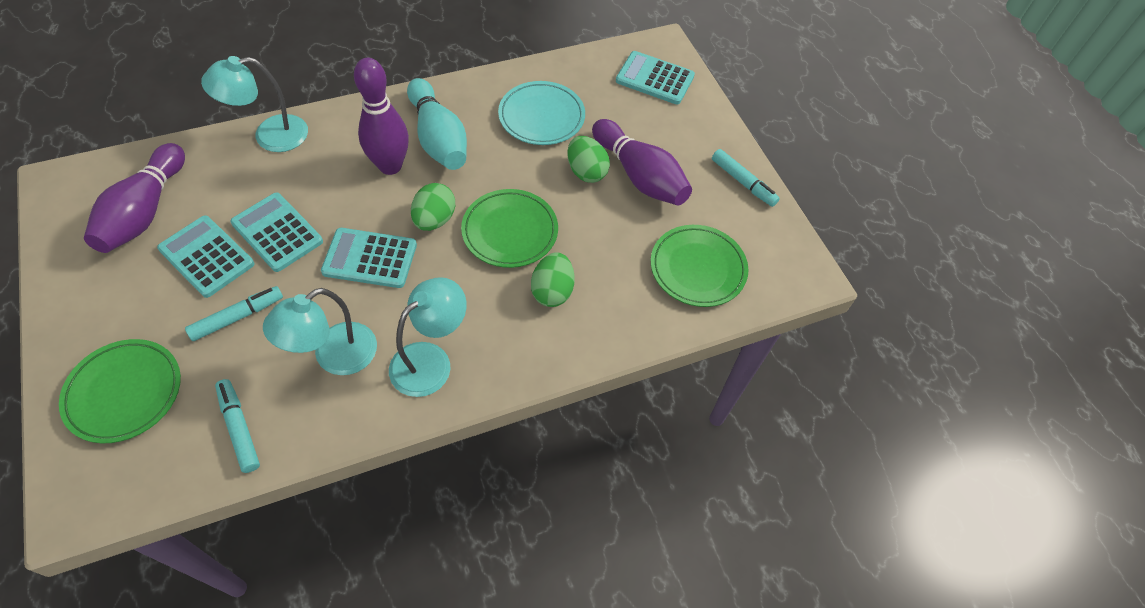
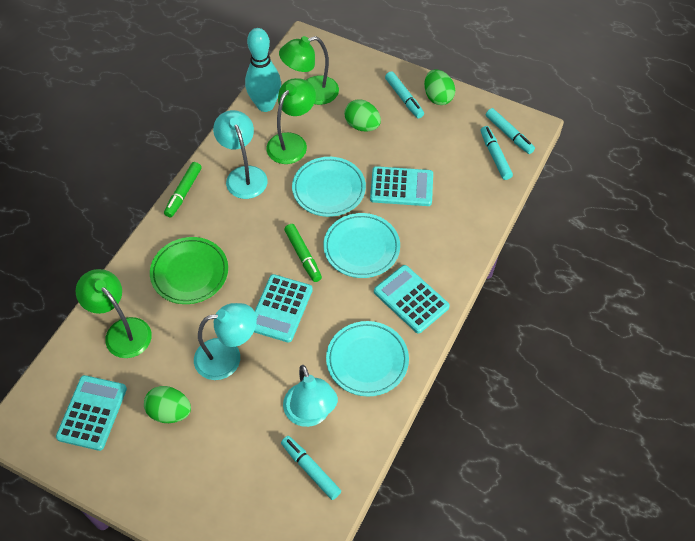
green lamp: 0 -> 3
green marker: 0 -> 2
green plate: 3 -> 1
purple bowling pin: 3 -> 0
turquoise marker: 3 -> 4
turquoise plate: 1 -> 3

